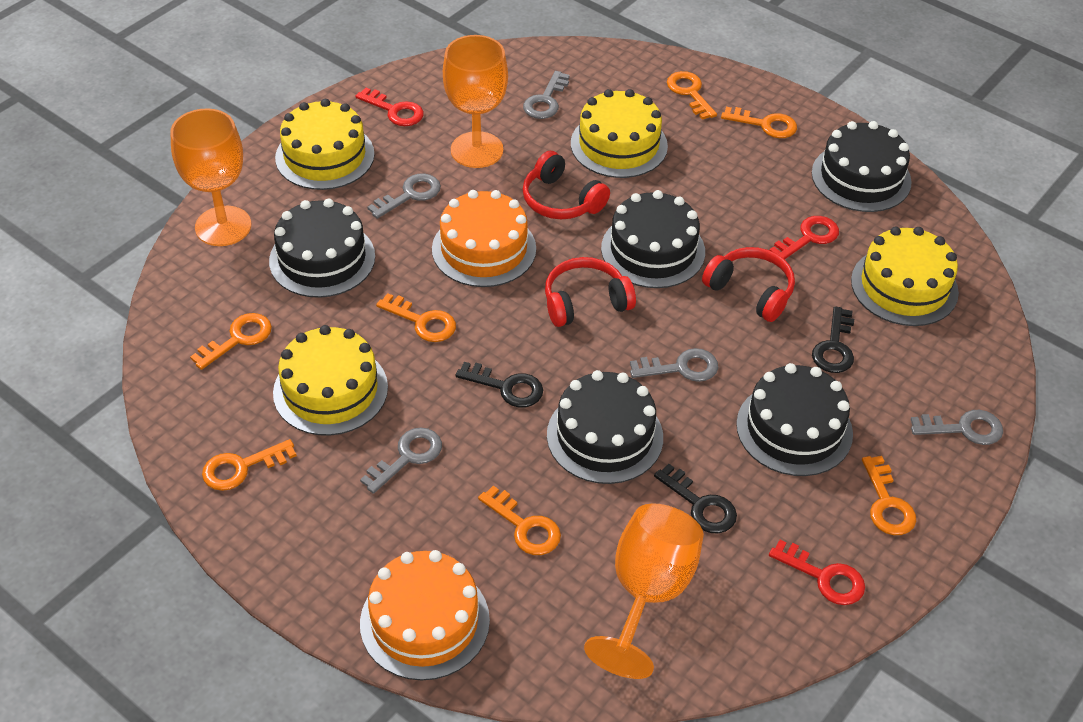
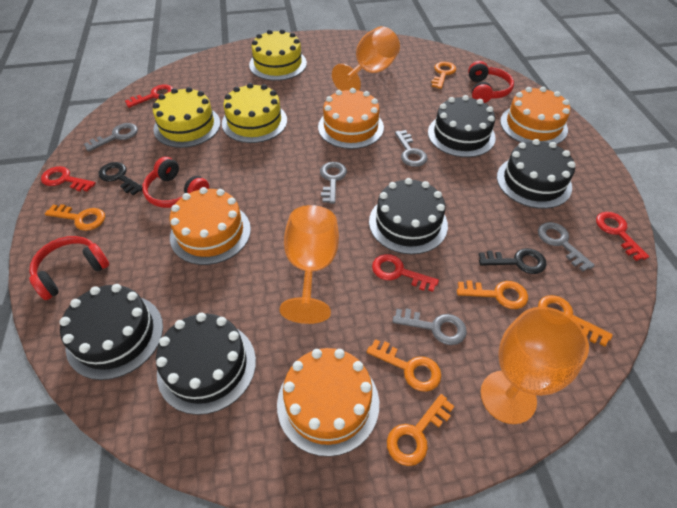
black key: 3 -> 2
orange cake: 2 -> 4
orange key: 7 -> 6
red key: 3 -> 4
yellow cake: 4 -> 3

